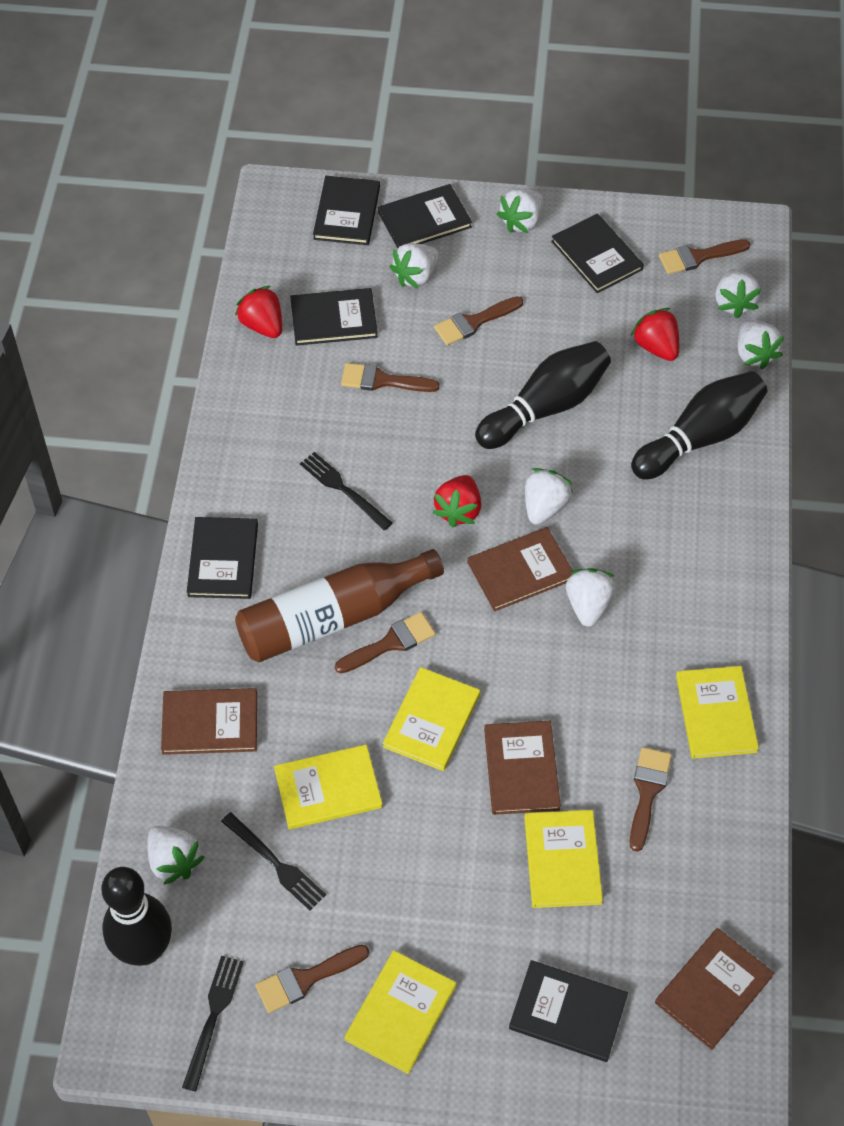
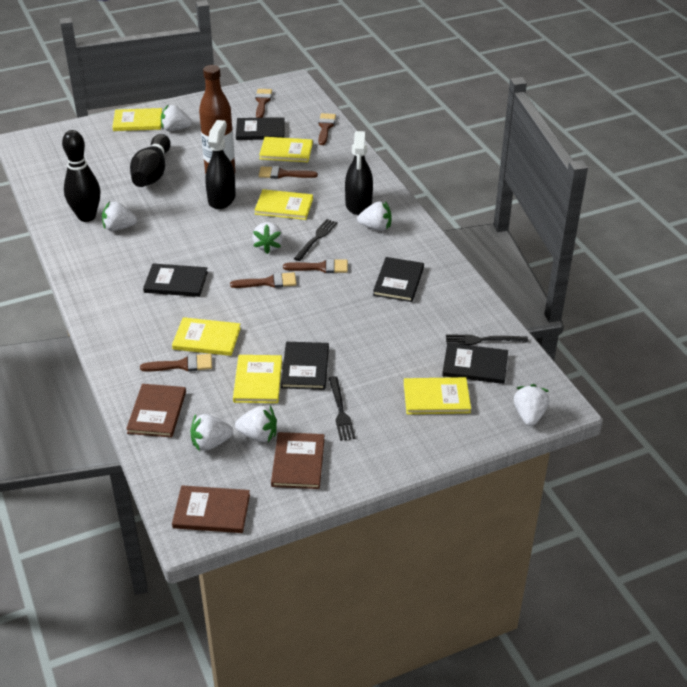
black book: 6 -> 5
black bowling pin: 3 -> 2
black spray bottle: 0 -> 2
brown book: 4 -> 3
red strawberry: 3 -> 0
yellow book: 5 -> 6

